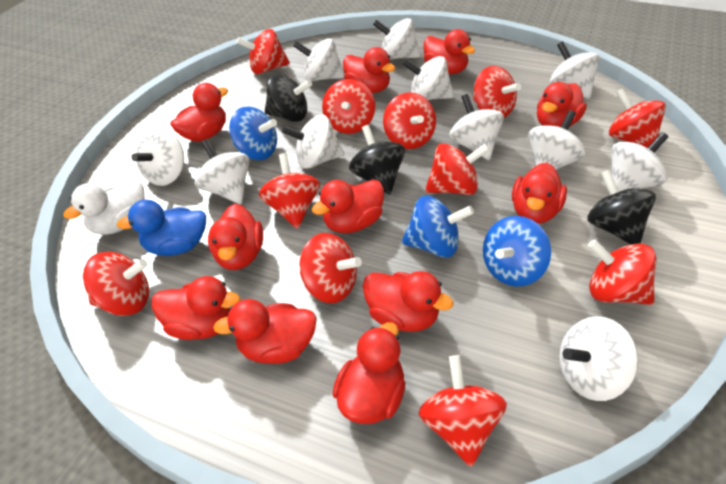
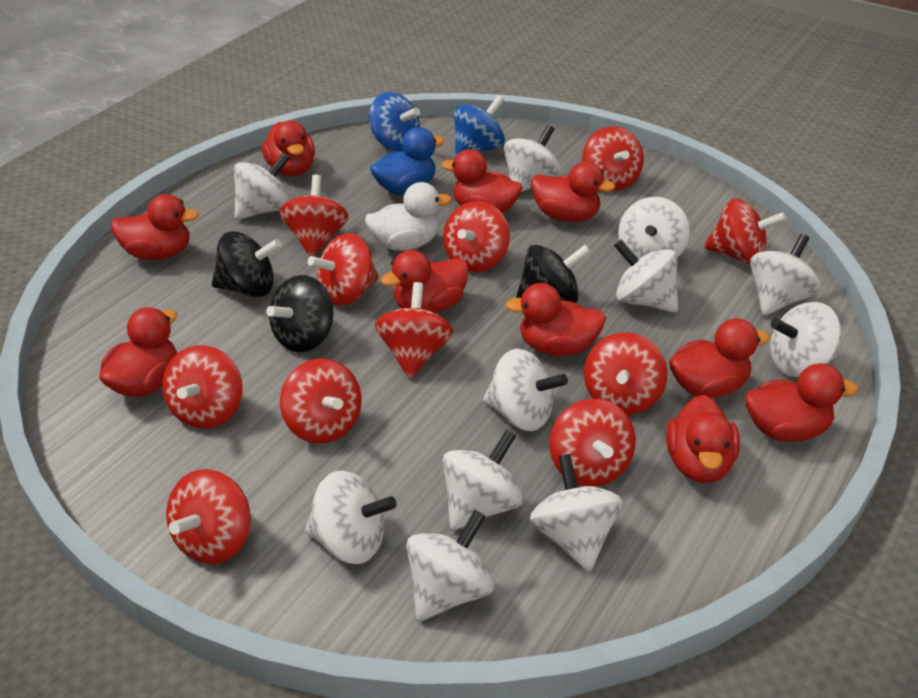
blue spinning top: 3 -> 2
red duck: 11 -> 10

